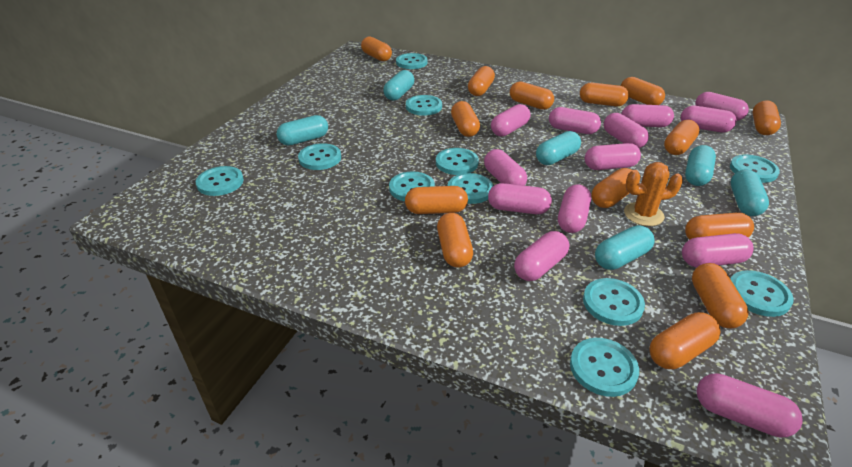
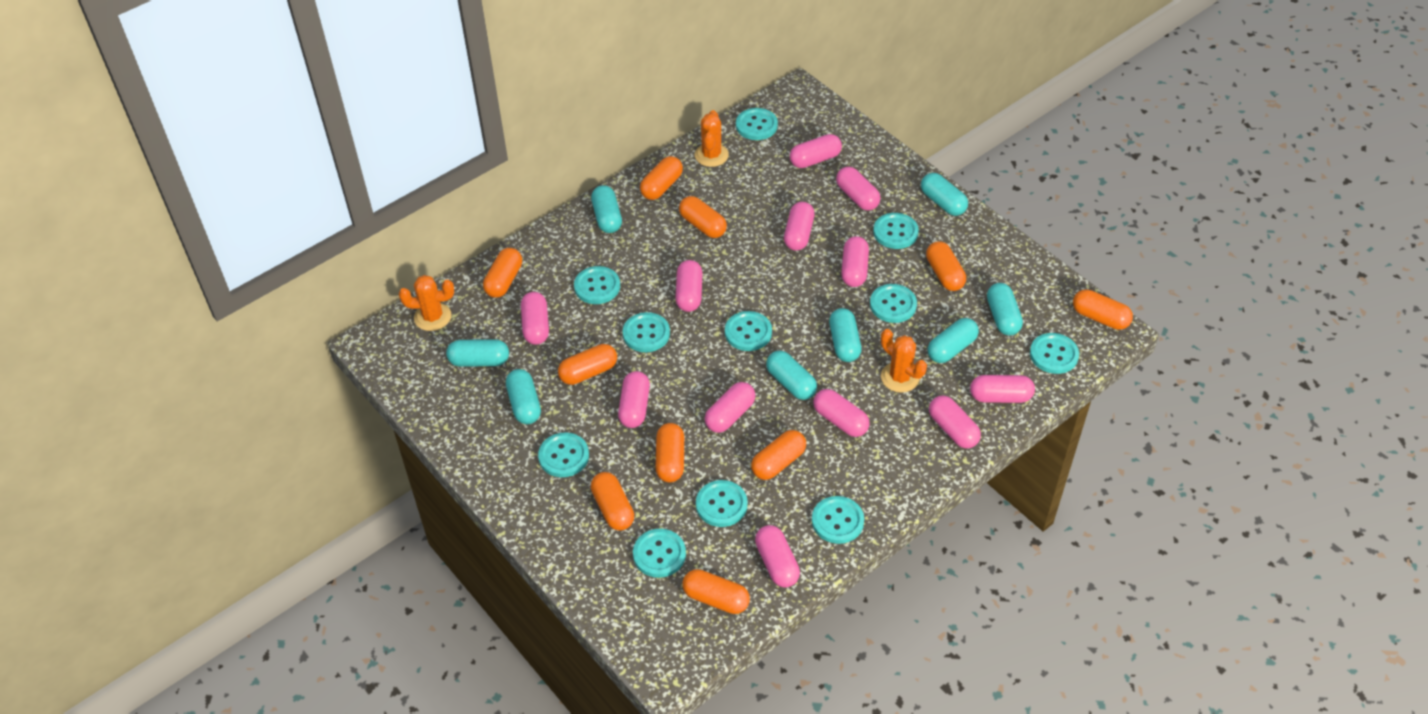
orange cactus: 1 -> 3
orange capsule: 14 -> 10
pink capsule: 13 -> 12
turquoise capsule: 6 -> 8

